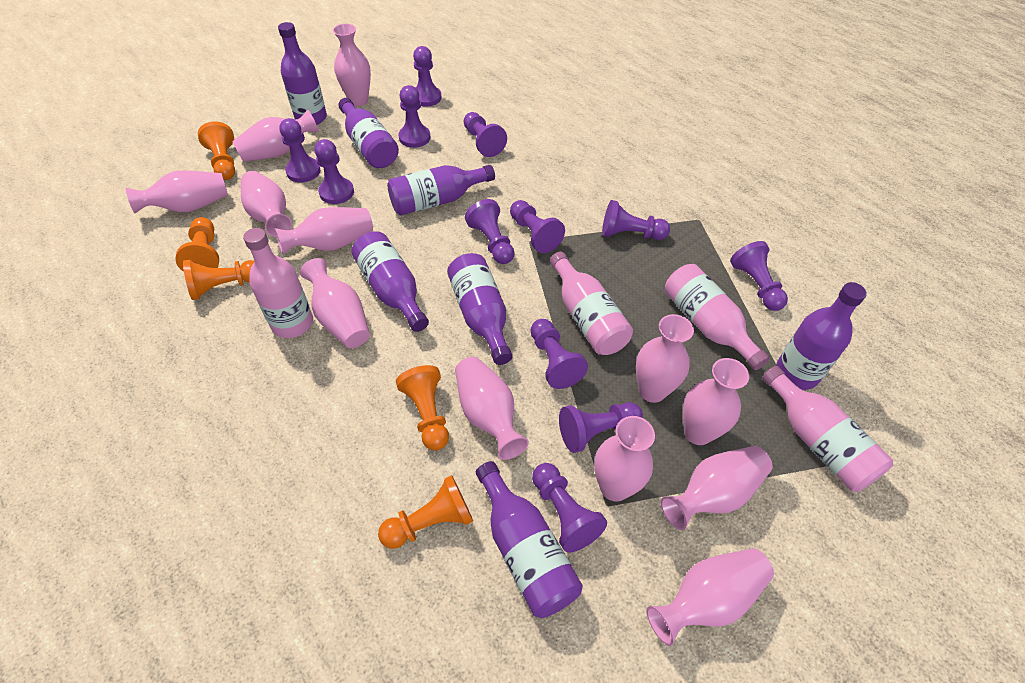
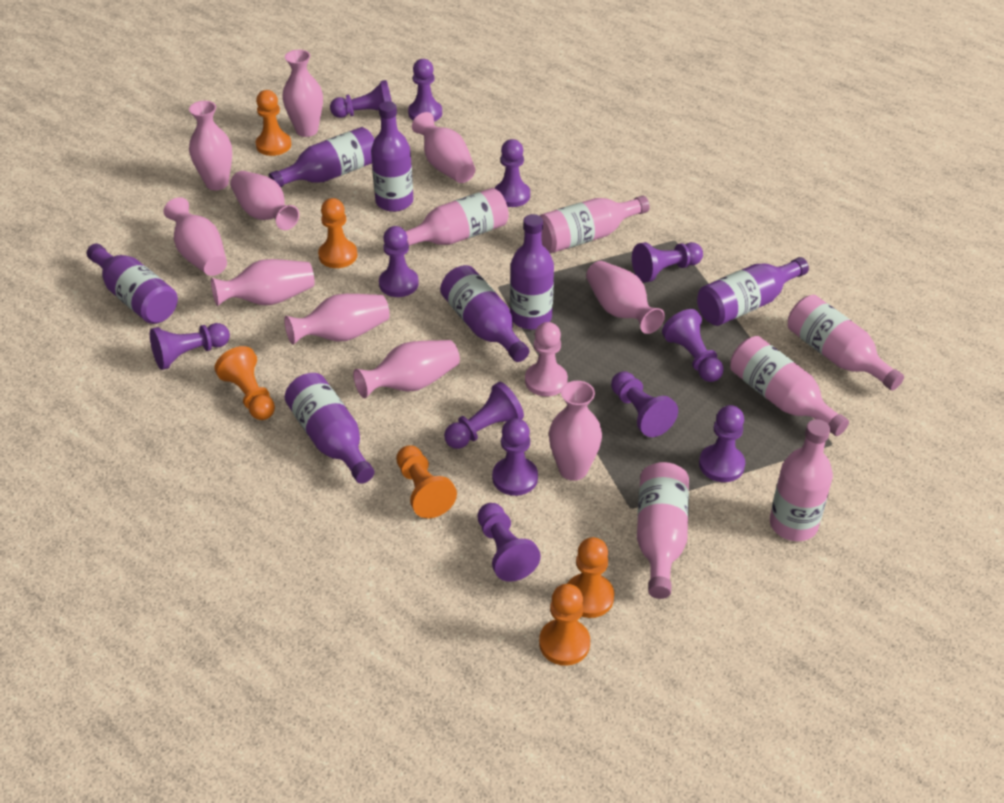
orange pawn: 5 -> 6
pink bottle: 4 -> 6
pink pawn: 0 -> 1
pink vase: 12 -> 10

